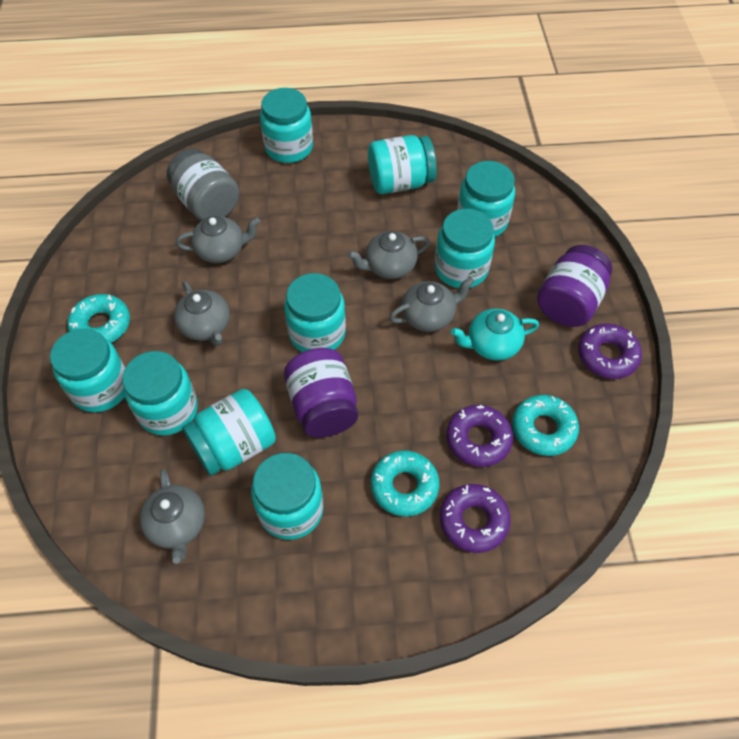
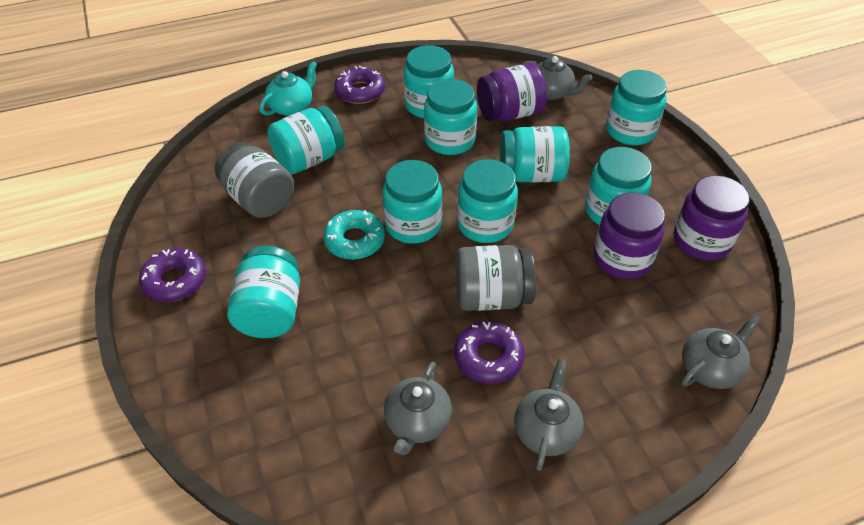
grey jar: 1 -> 2
grey teapot: 5 -> 4
purple jar: 2 -> 3
turquoise donut: 3 -> 1

